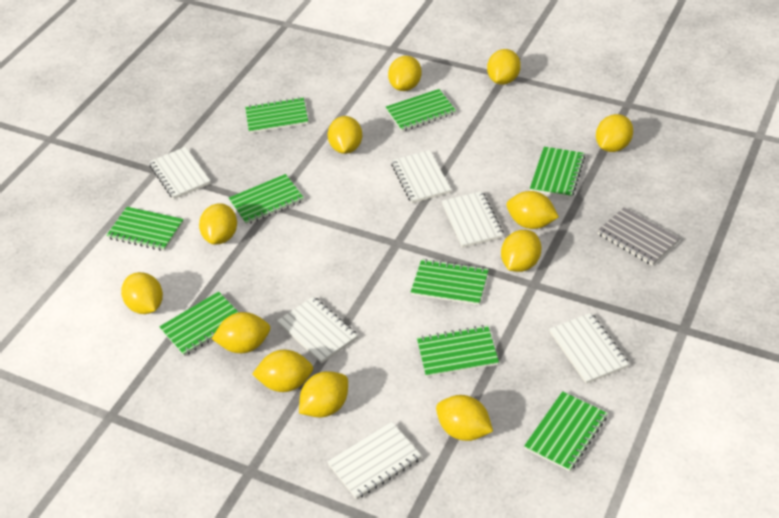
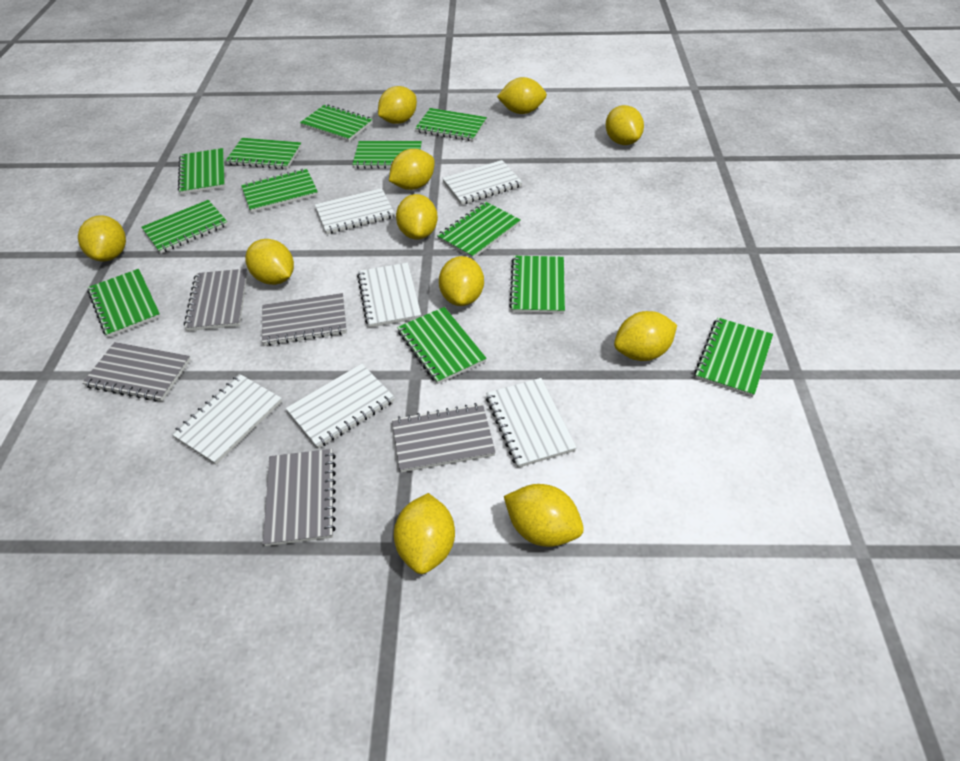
green notebook: 9 -> 12
grey notebook: 1 -> 5
yellow lemon: 12 -> 11

